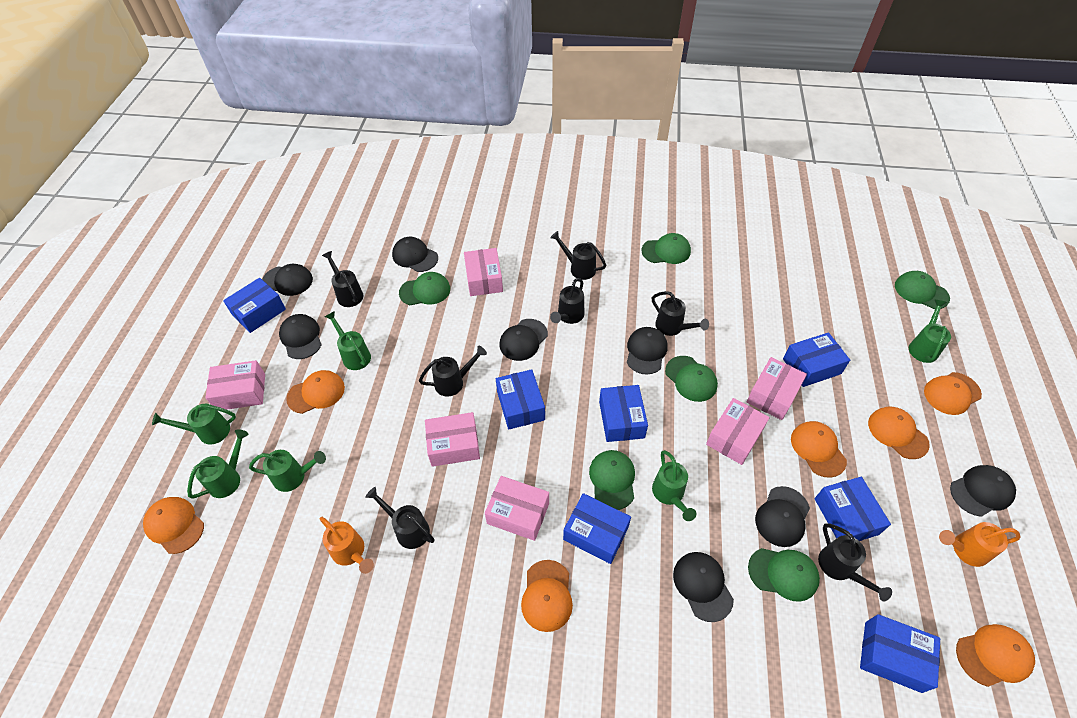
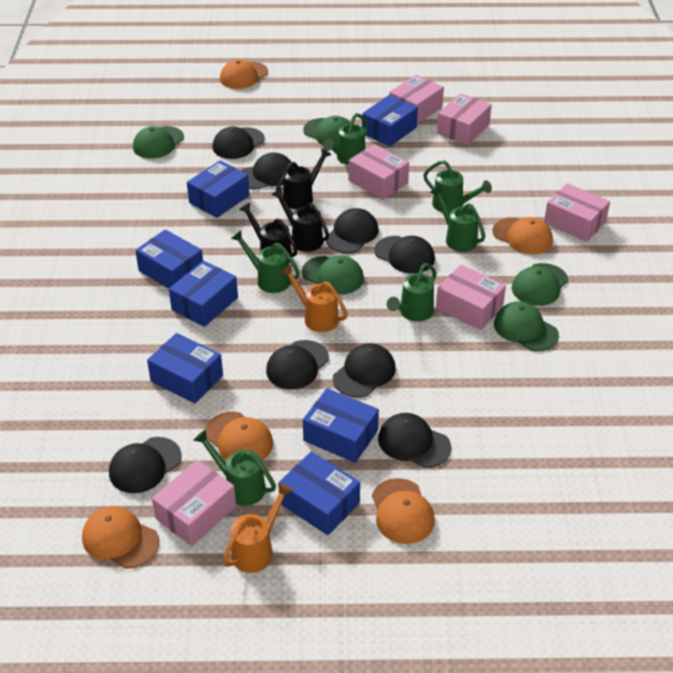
black watering can: 7 -> 3
green cap: 6 -> 5
orange cap: 7 -> 5

